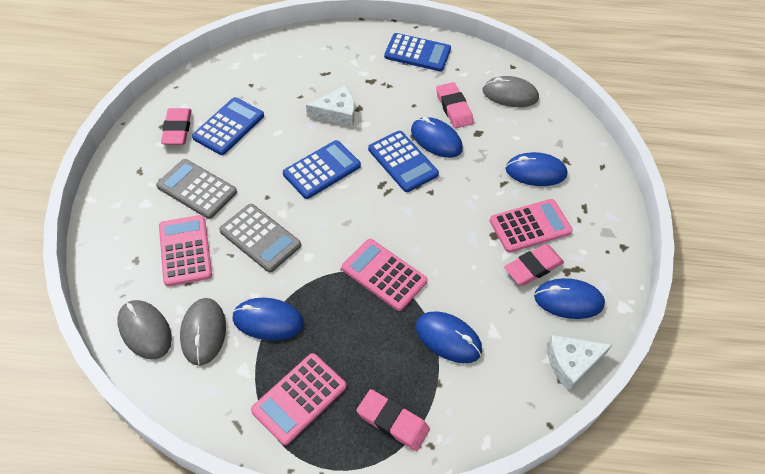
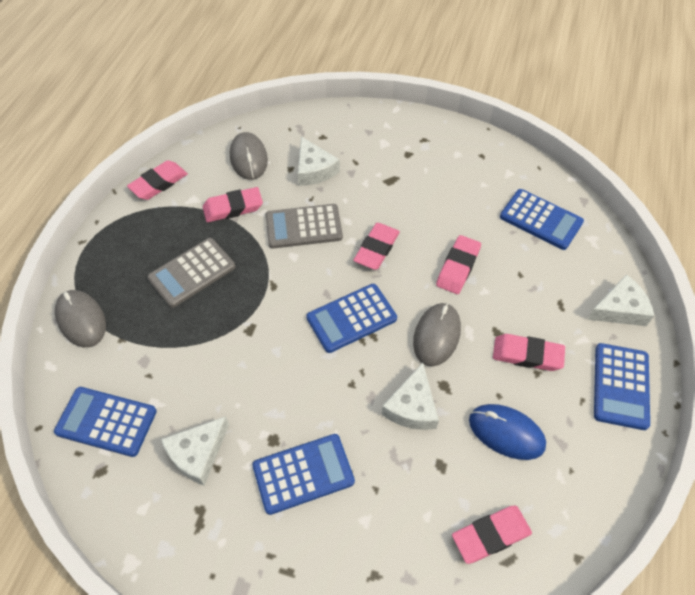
blue calculator: 4 -> 5
blue mouse: 5 -> 1
pink calculator: 4 -> 0
pink eraser: 4 -> 6
white cheese: 2 -> 4

